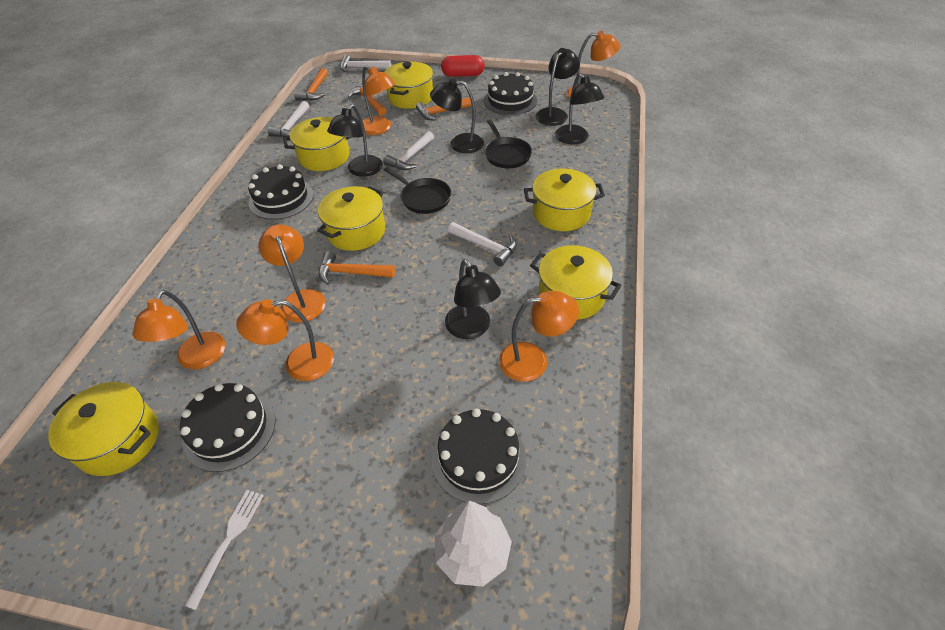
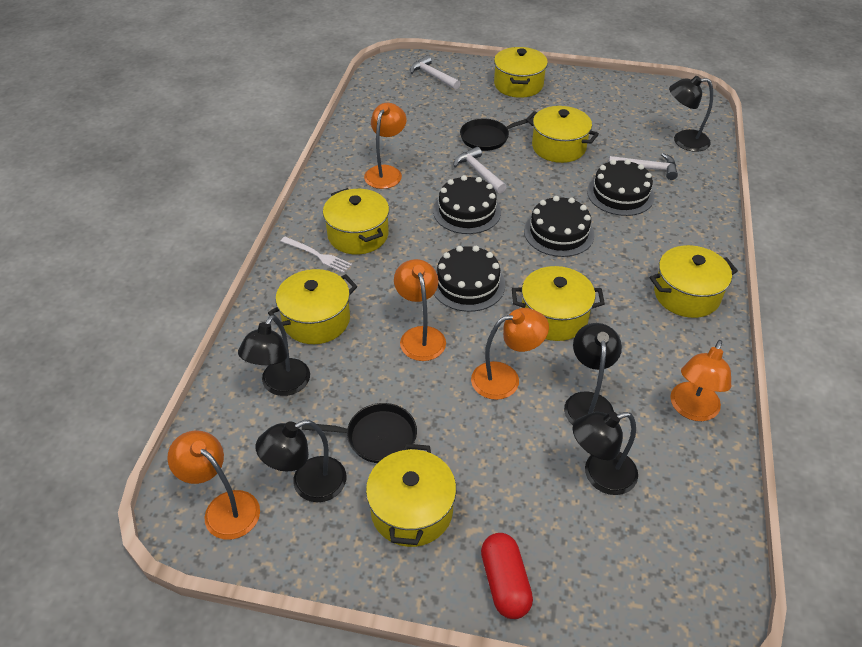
orange hammer: 4 -> 0
orange lamp: 6 -> 5
white hammer: 4 -> 3
white tree: 1 -> 0
yellow pot: 6 -> 7

